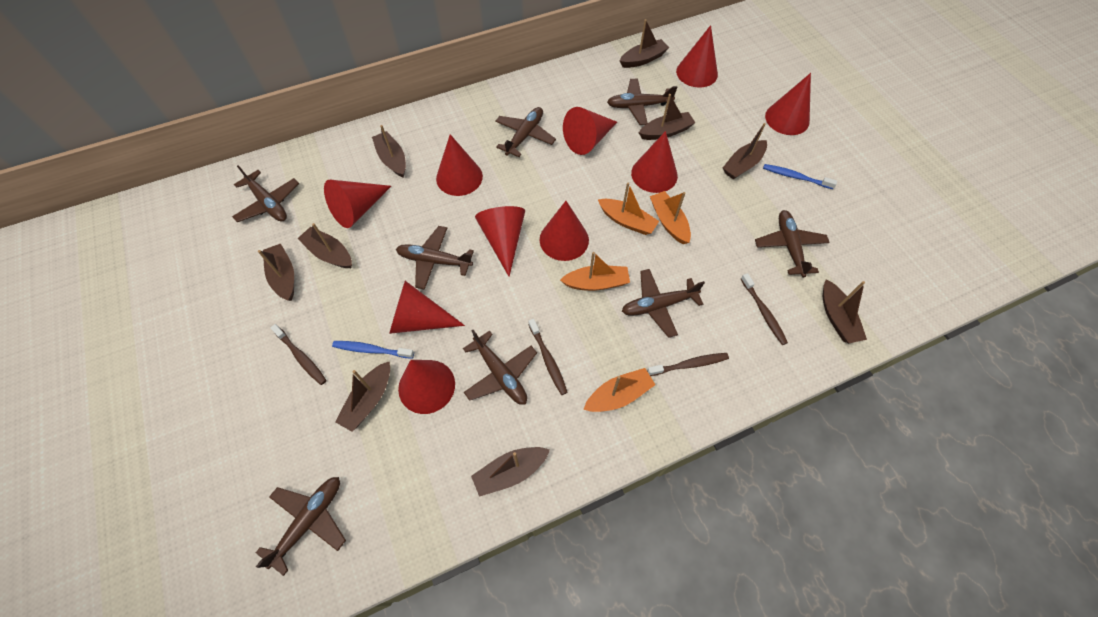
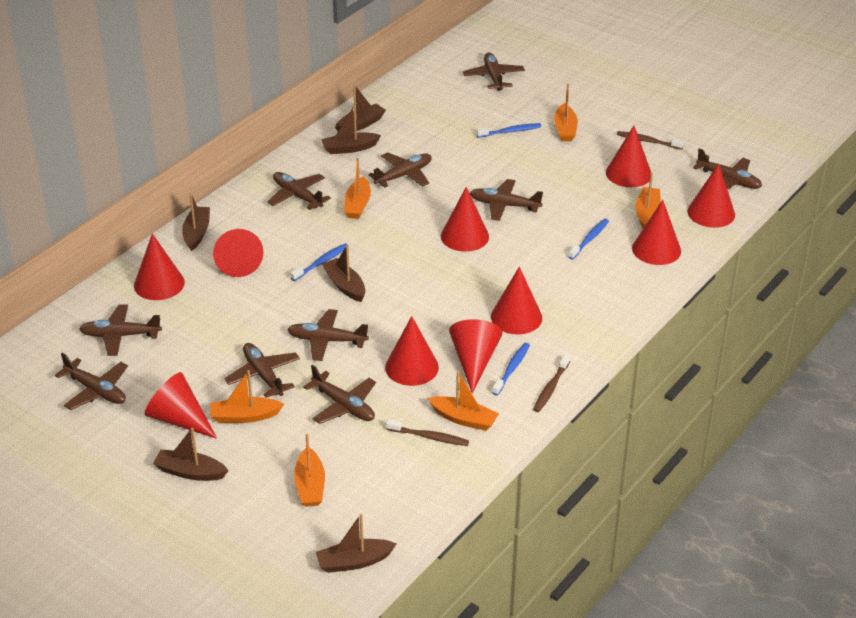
blue toothbrush: 2 -> 4
brown boat: 9 -> 6
brown plane: 8 -> 10
brown toothbrush: 4 -> 3
orange boat: 4 -> 6

